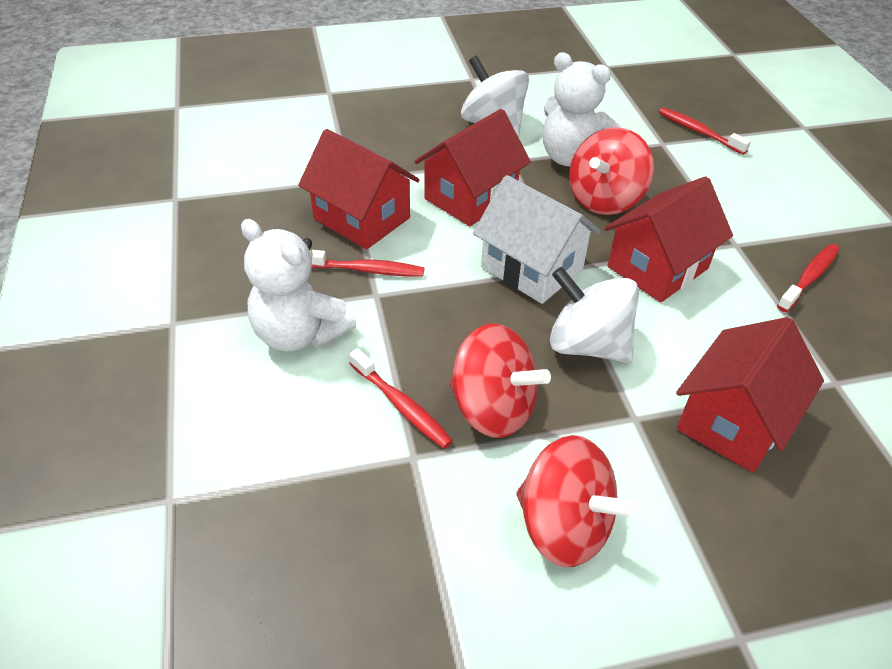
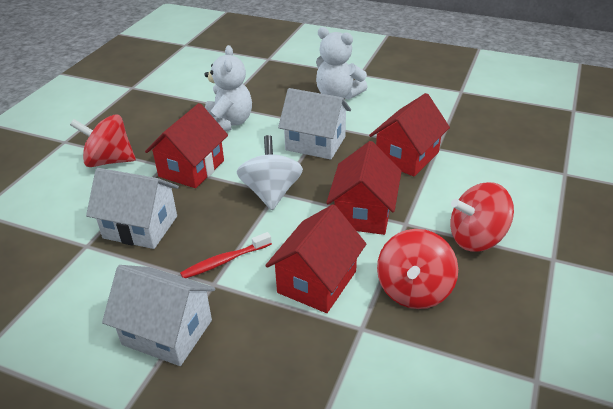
red toothbrush: 4 -> 1
white house: 1 -> 3
white spinning top: 2 -> 1

